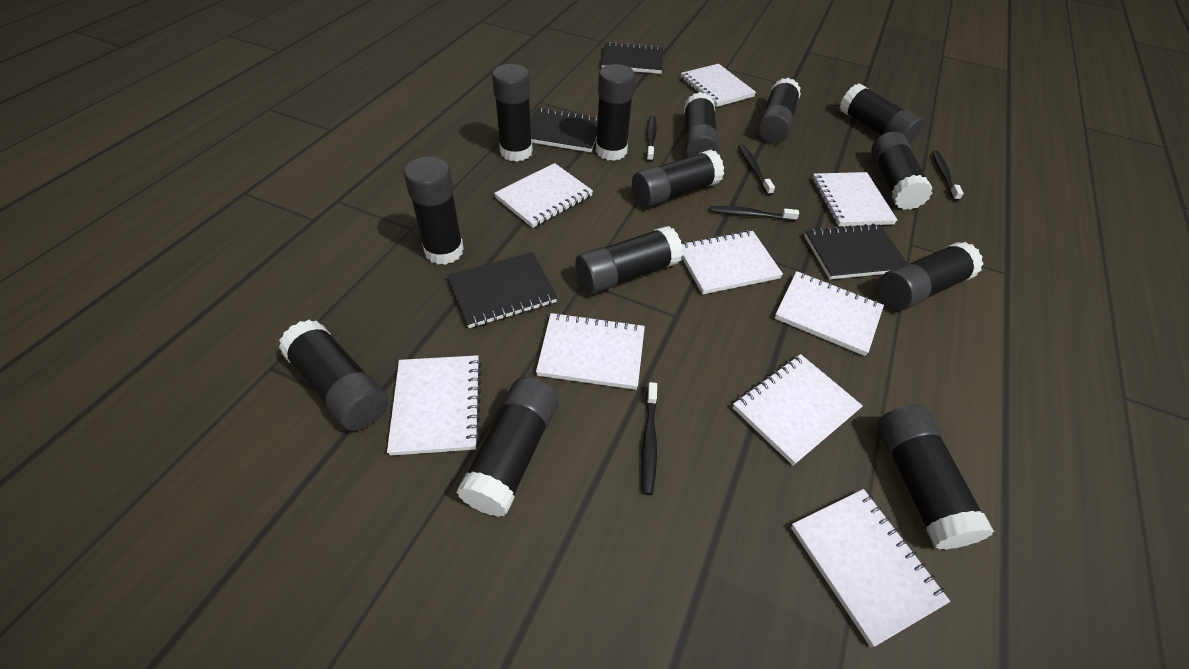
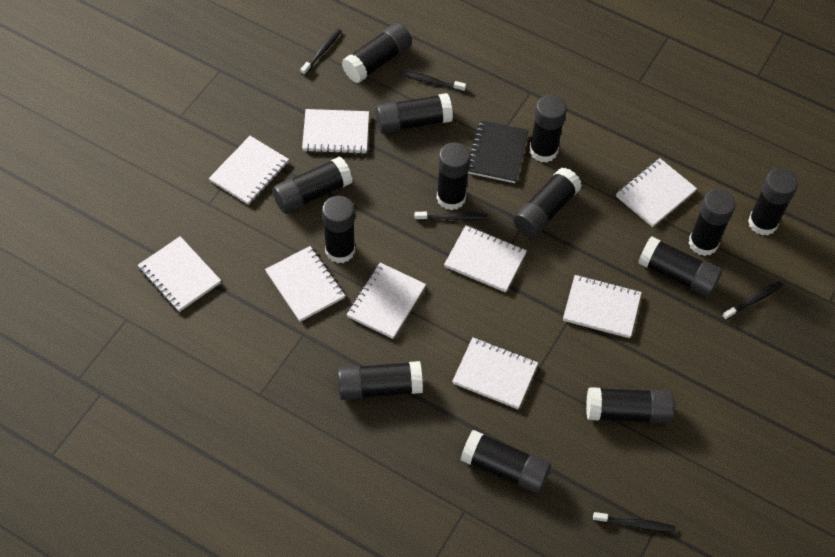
black notebook: 4 -> 1

